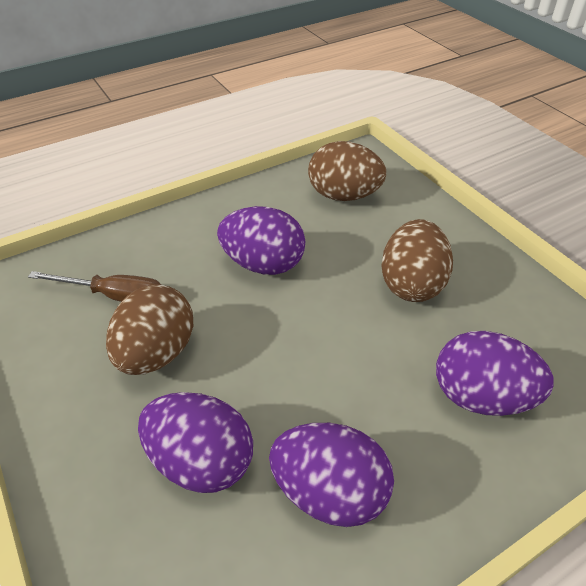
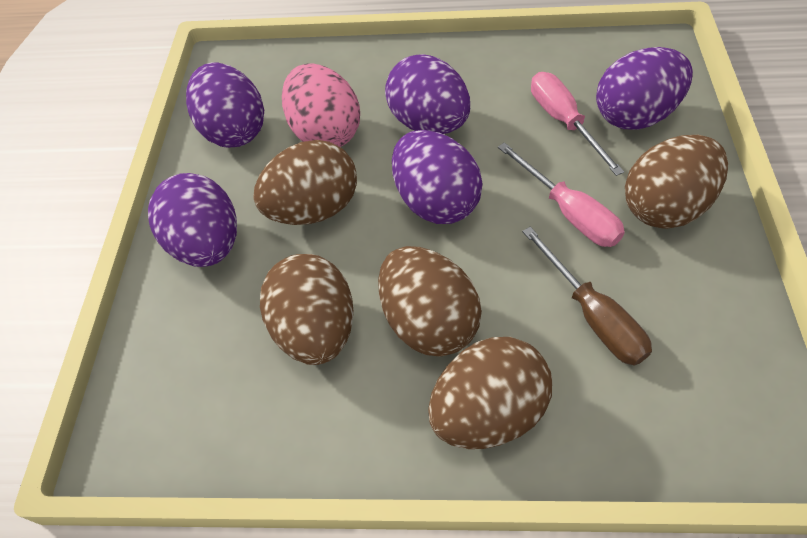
brown egg: 3 -> 5
pink egg: 0 -> 1
pink screwdriver: 0 -> 2
purple egg: 4 -> 5

